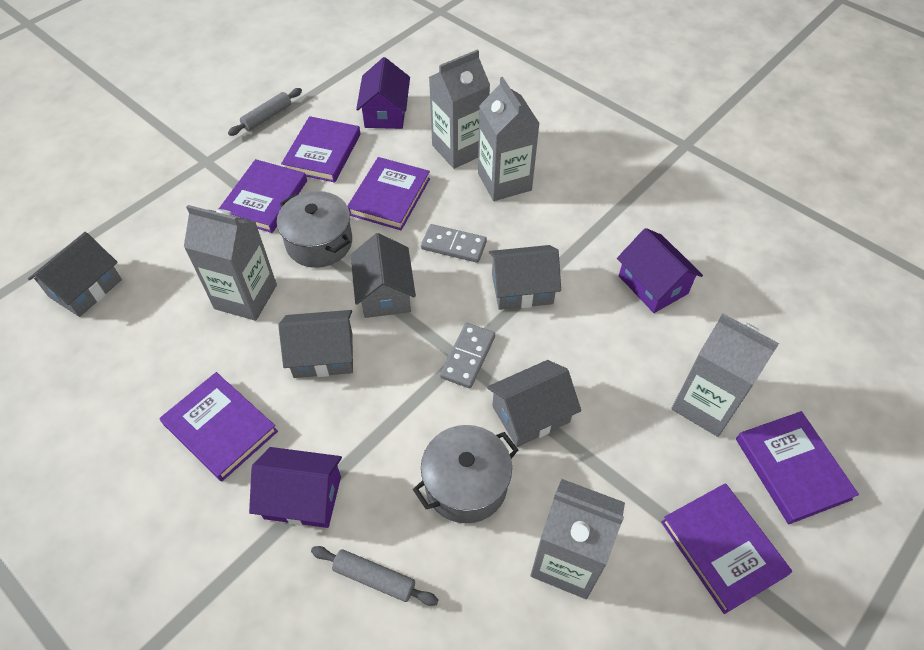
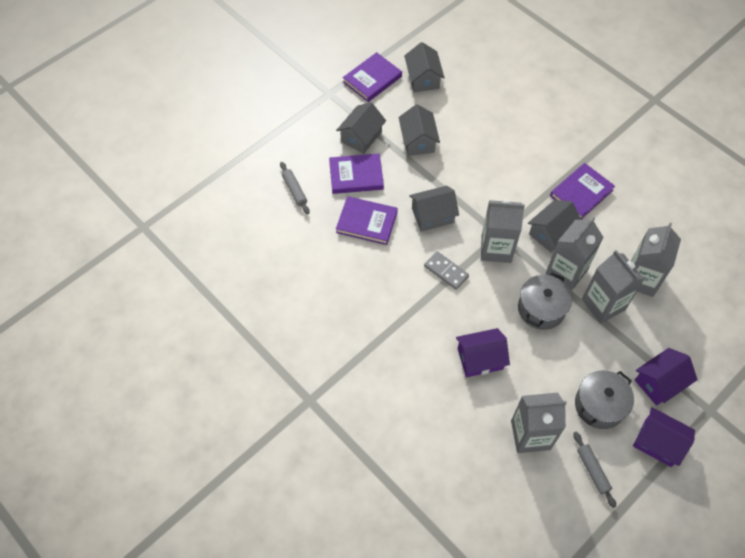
grey domino: 2 -> 1
purple book: 6 -> 4

